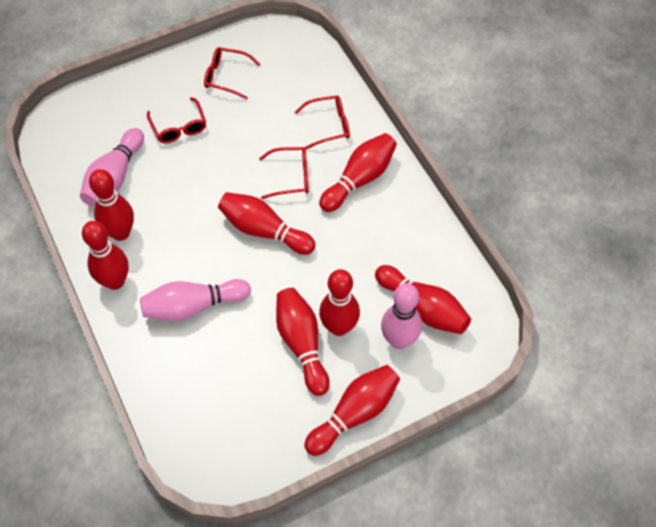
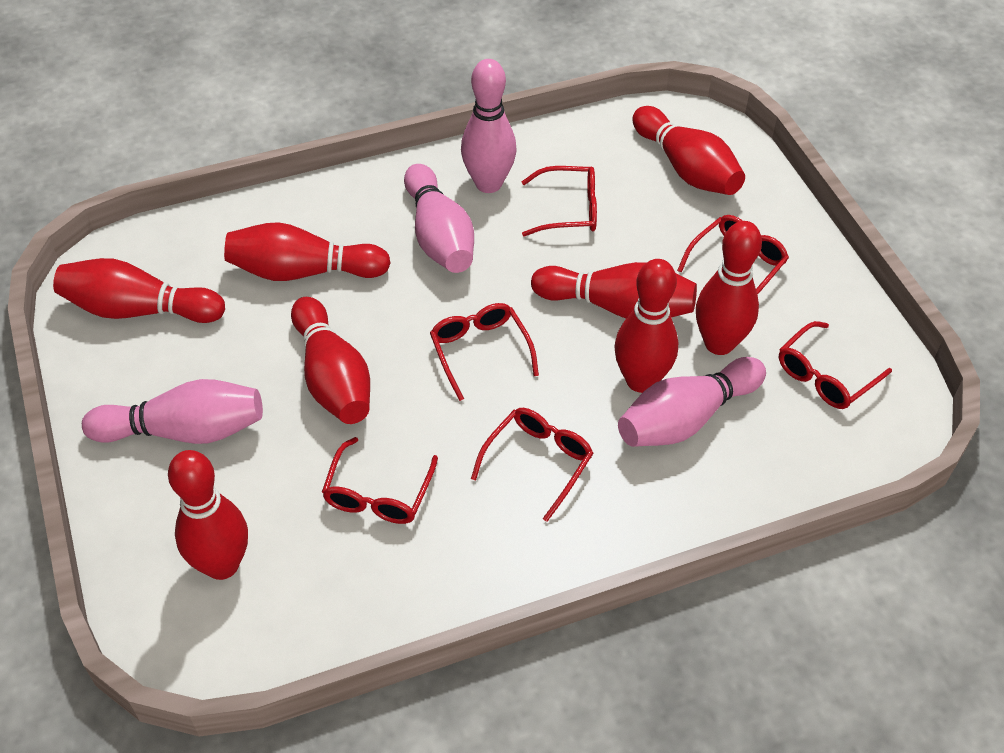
pink bowling pin: 3 -> 4
red glasses: 4 -> 6

